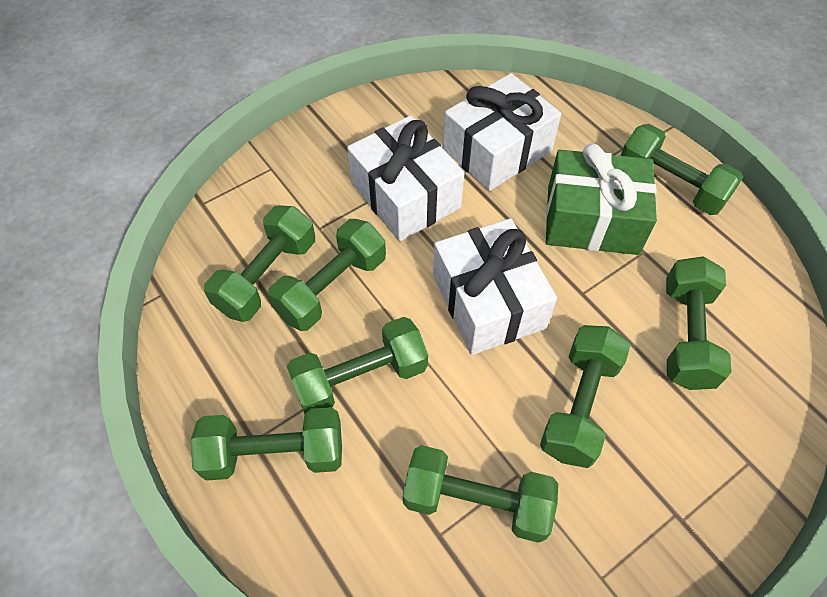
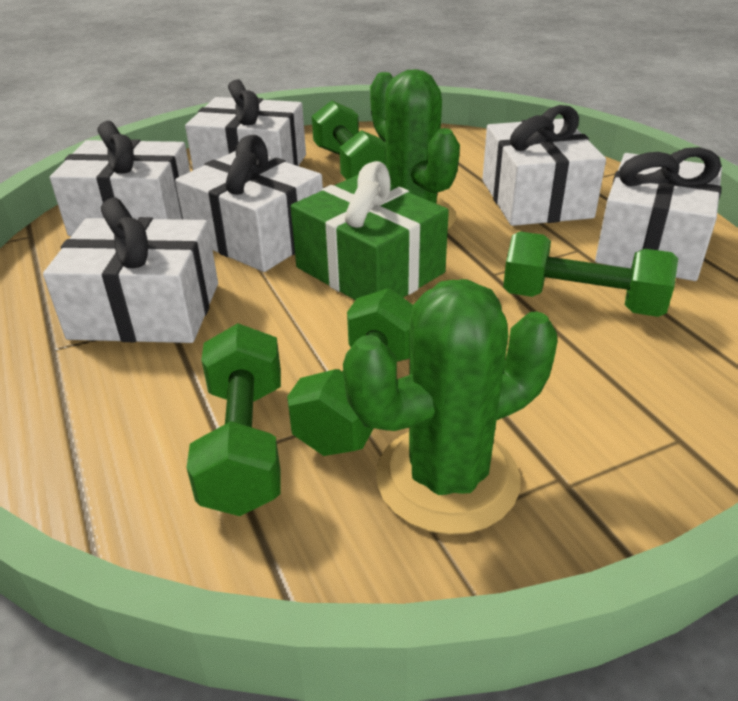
green cactus: 0 -> 2
green dumbbell: 8 -> 4
white gift: 3 -> 6

